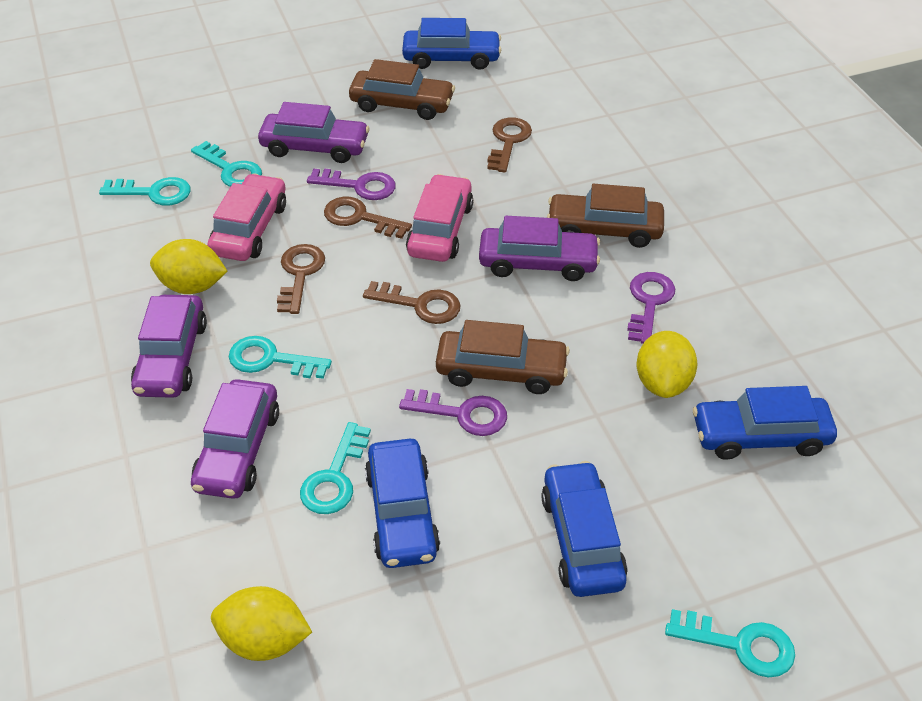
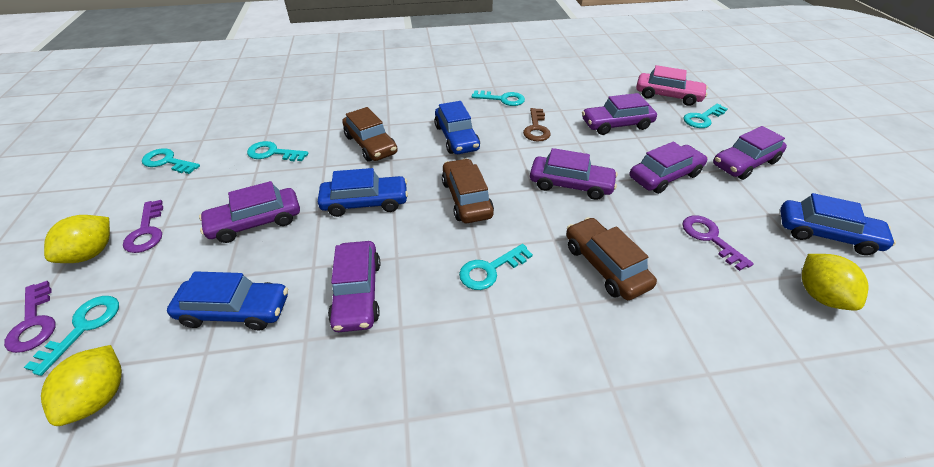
brown key: 4 -> 1
pink car: 2 -> 1
purple car: 4 -> 6
turquoise key: 5 -> 6

